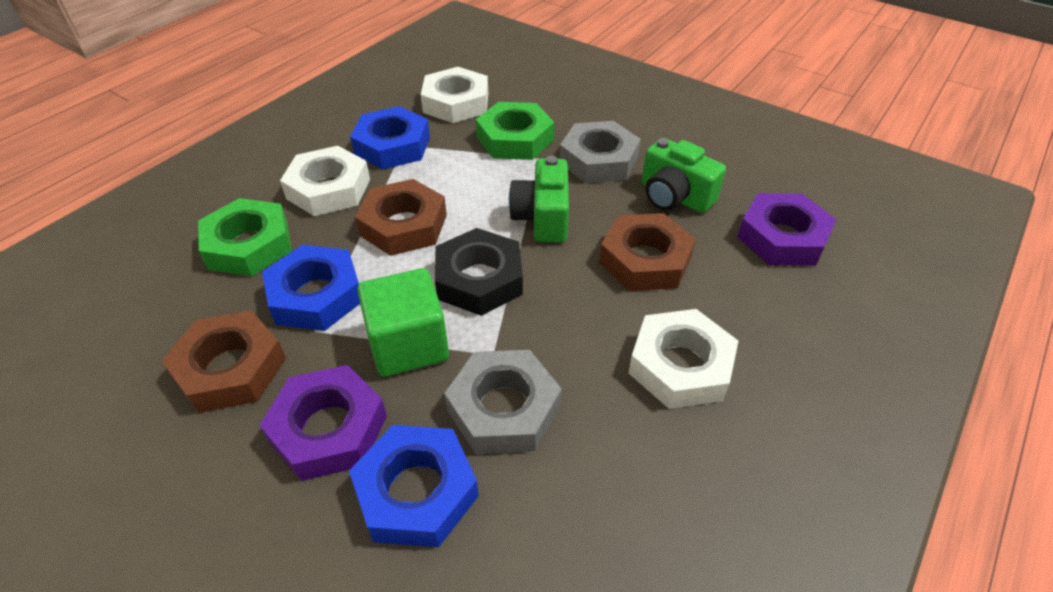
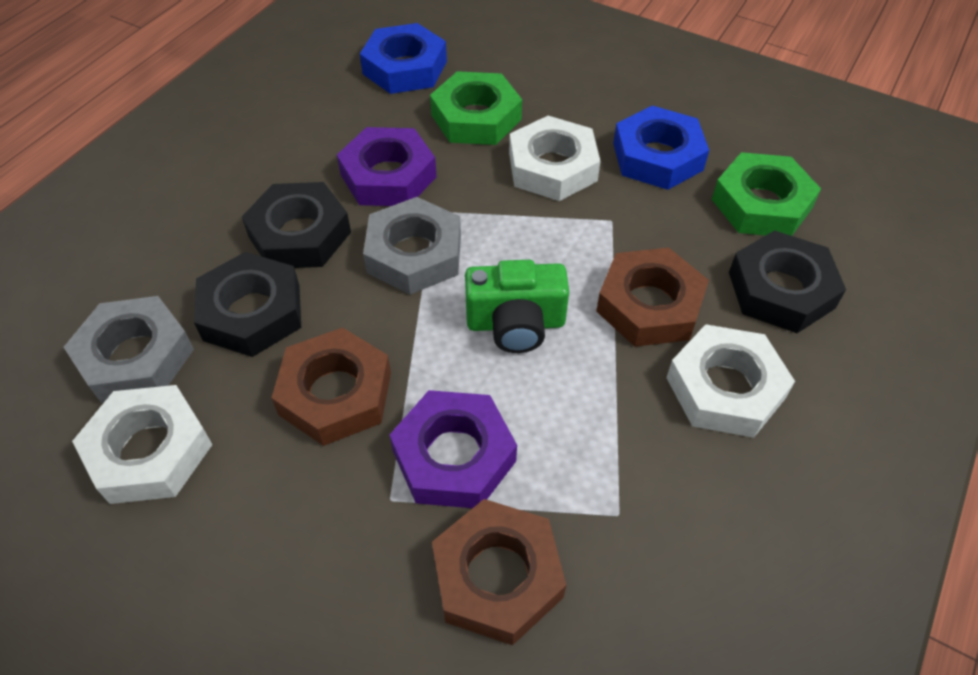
black nut: 1 -> 3
blue nut: 3 -> 2
green camera: 2 -> 1
green cube: 1 -> 0

